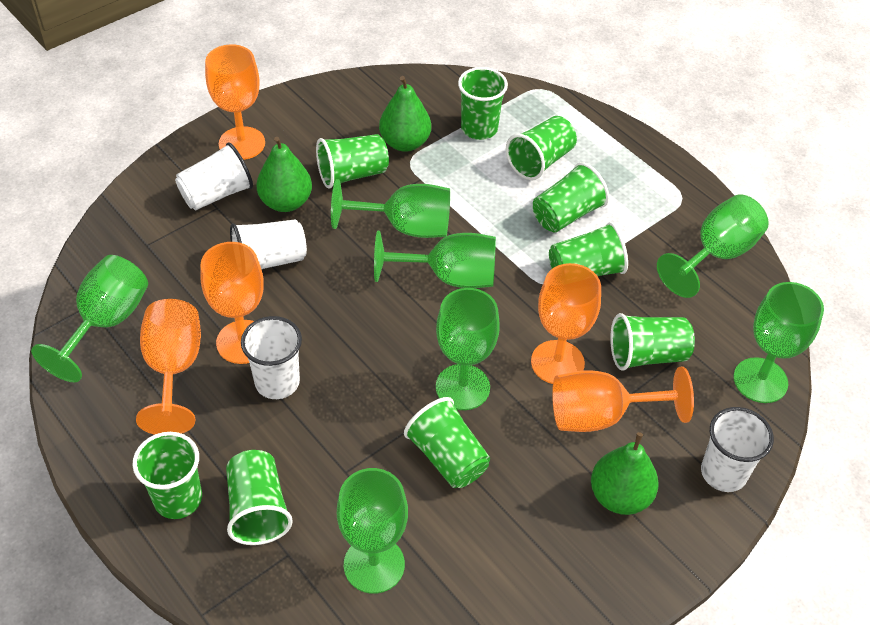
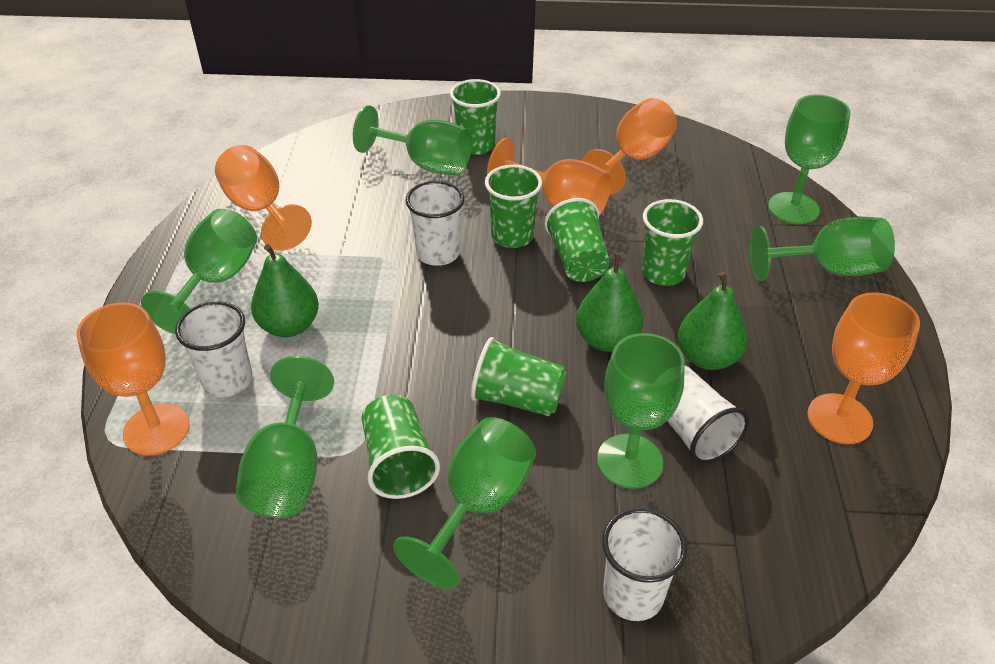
green cup: 9 -> 6

